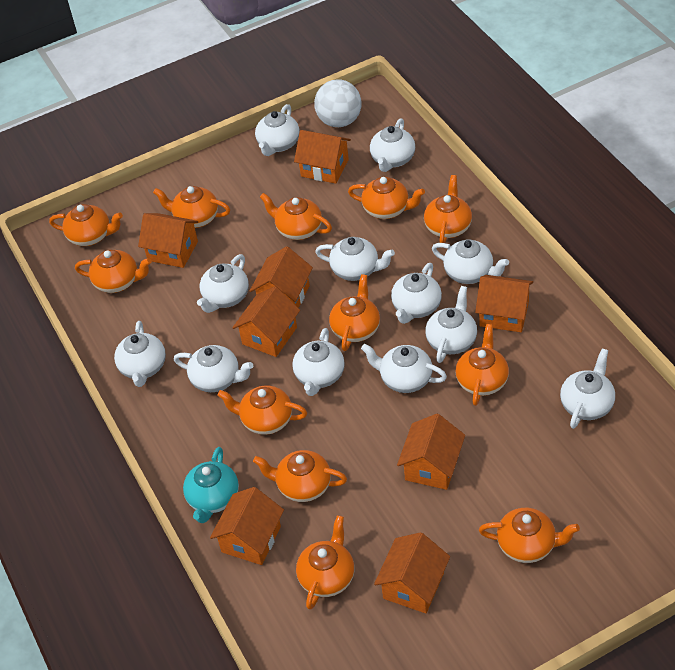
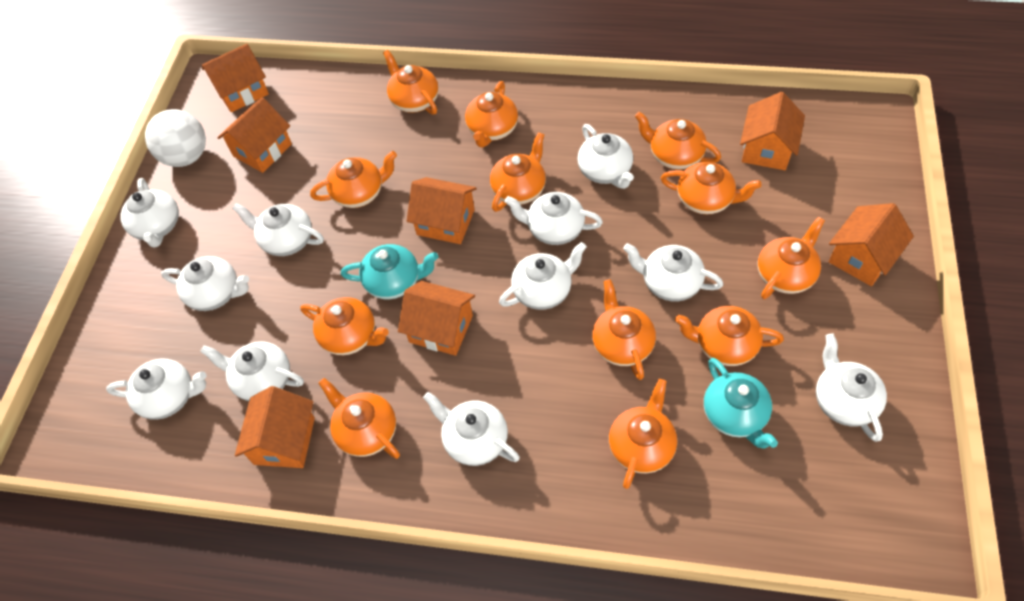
orange house: 8 -> 7
turquoise teapot: 1 -> 2
white teapot: 12 -> 11

